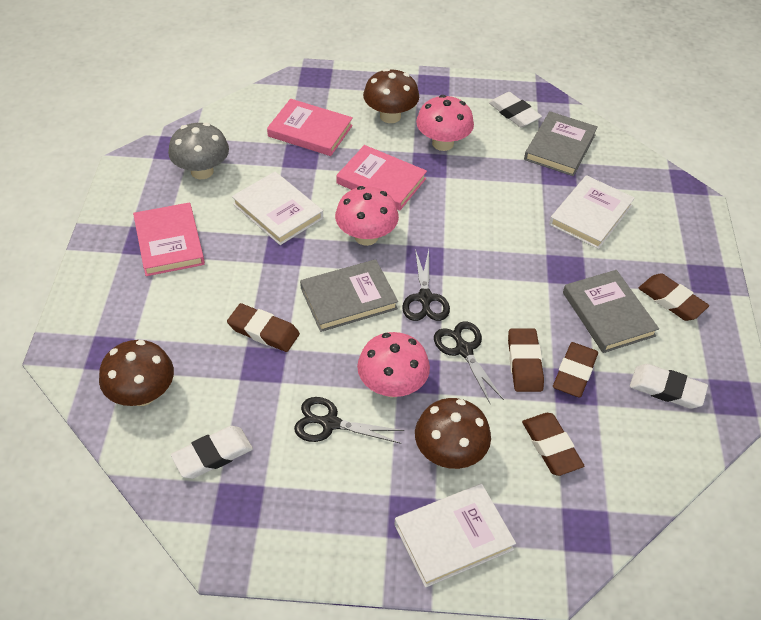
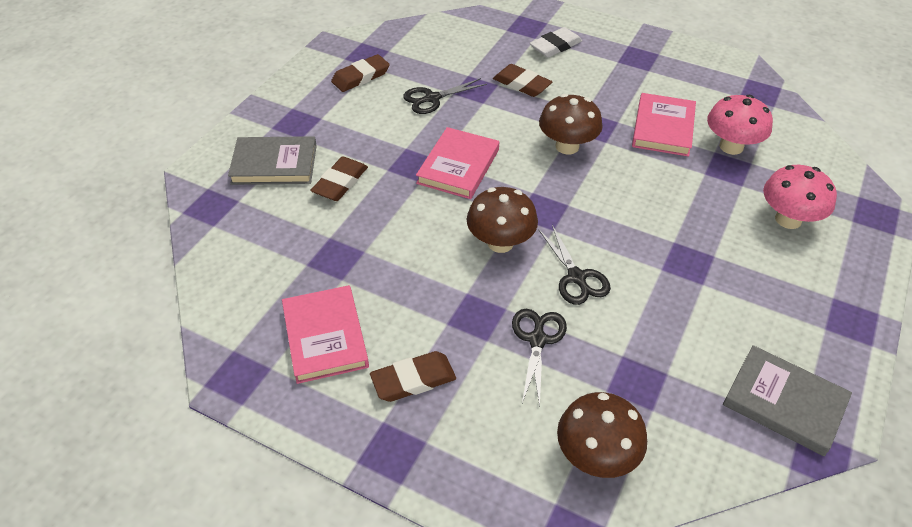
brown eraser: 5 -> 4
grey book: 3 -> 2
grey mushroom: 1 -> 0
pink mushroom: 3 -> 2
white book: 3 -> 0
white eraser: 3 -> 1

